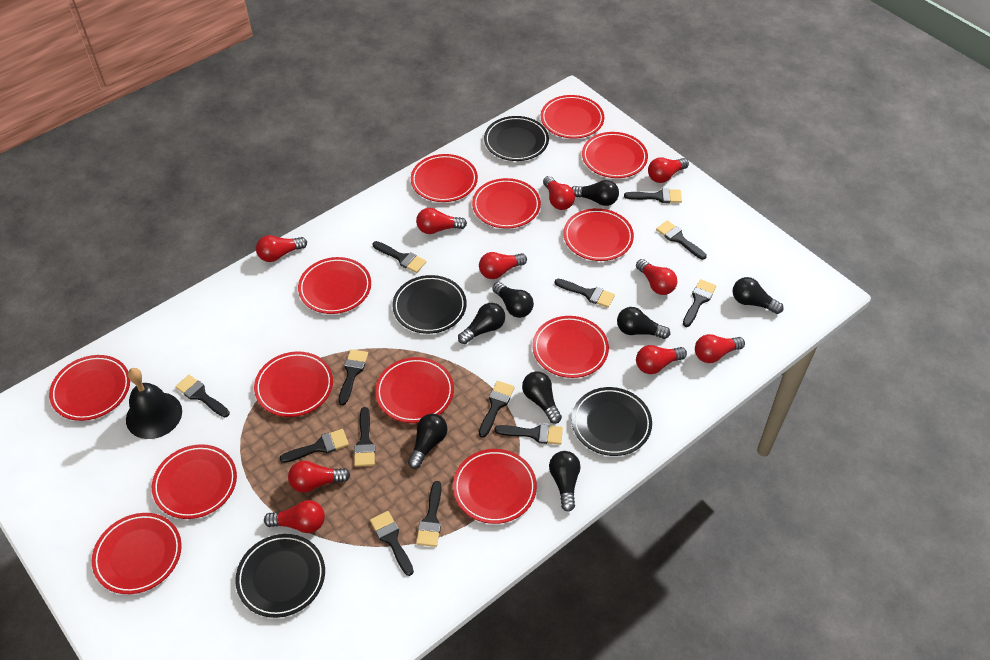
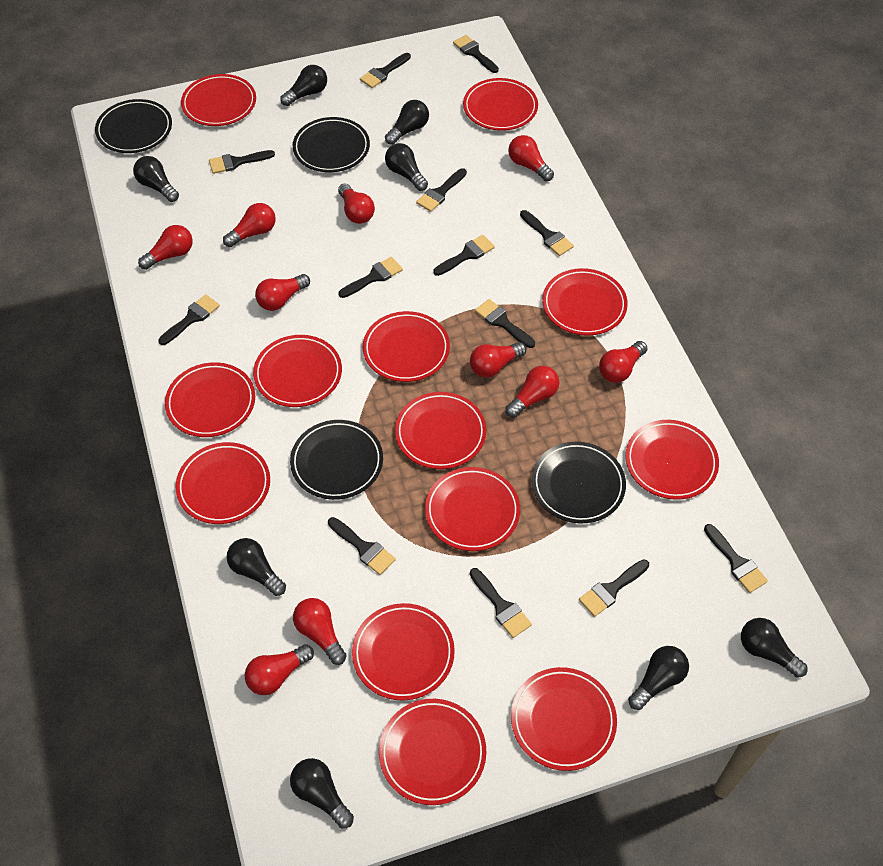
black bell: 1 -> 0

